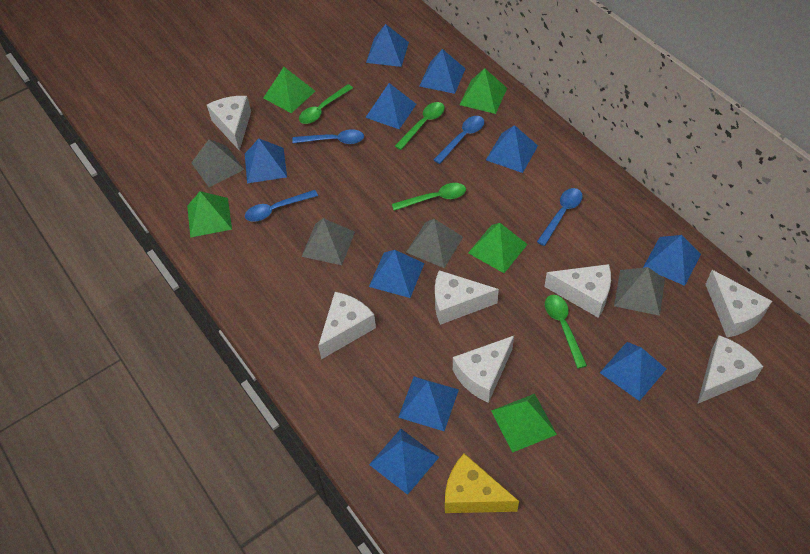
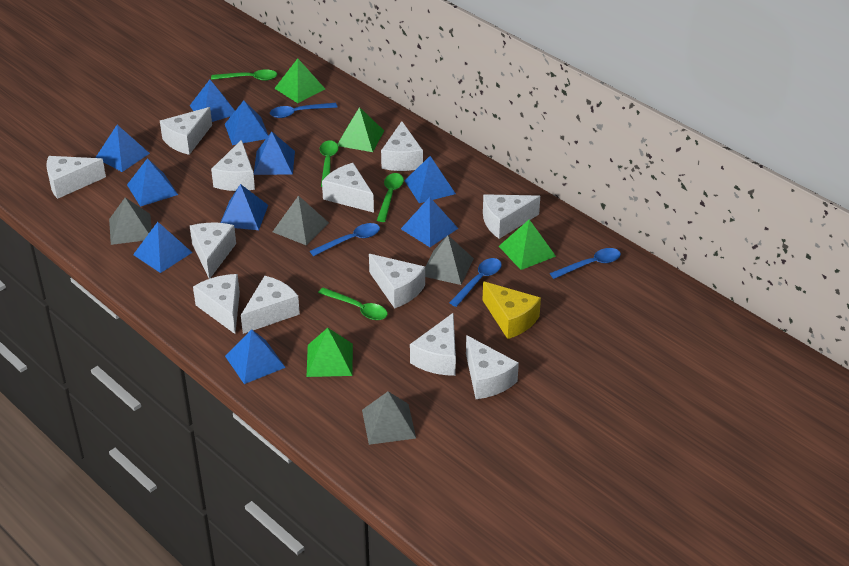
green pyramid: 5 -> 4
white cheese: 7 -> 12

